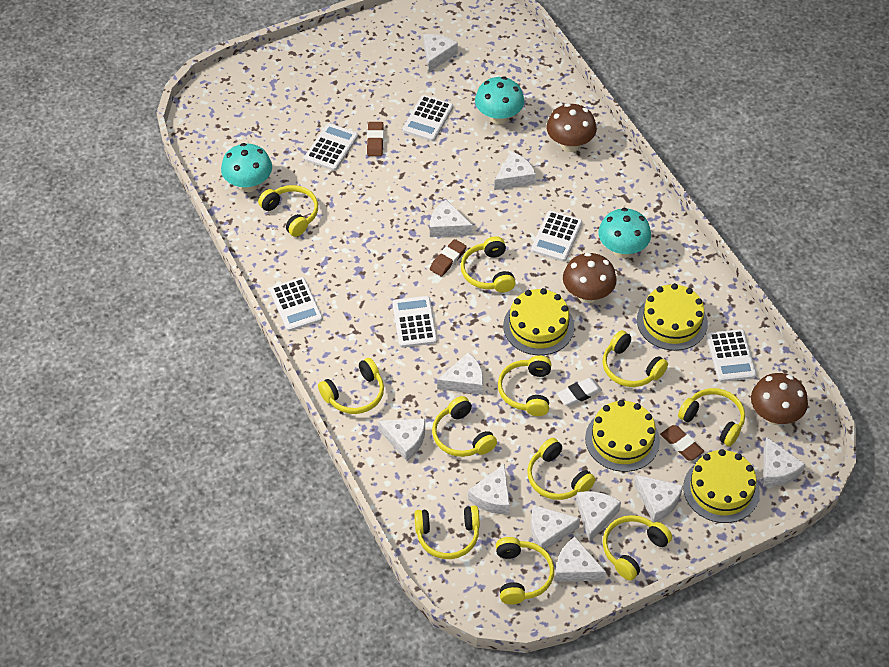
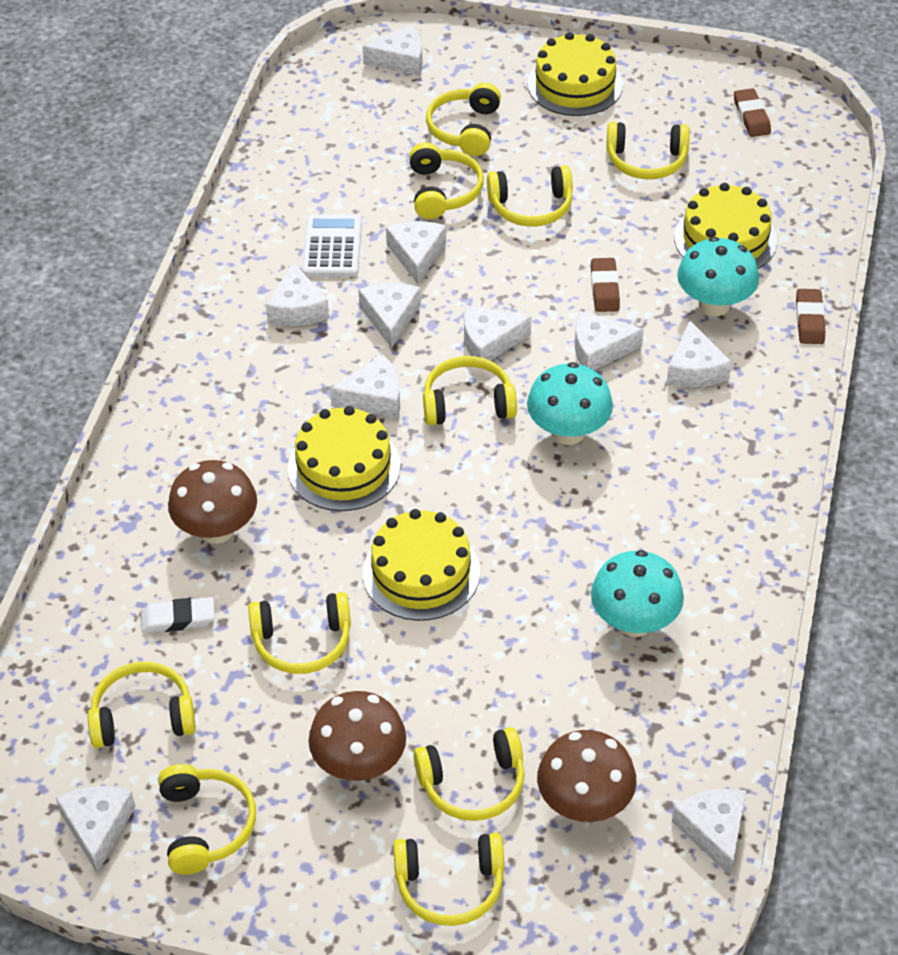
white calculator: 6 -> 1
white cheese: 11 -> 10
yellow headphones: 11 -> 10

